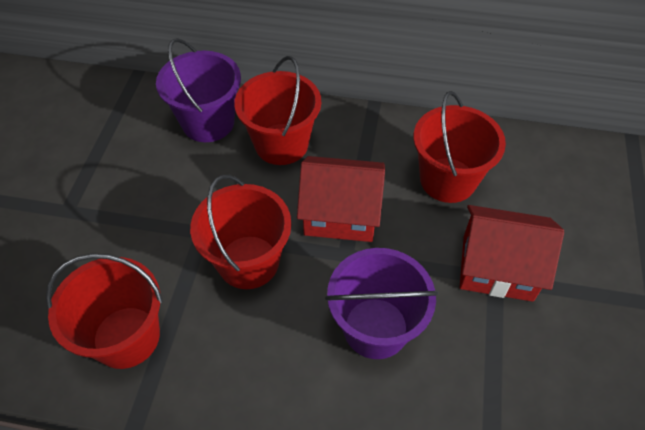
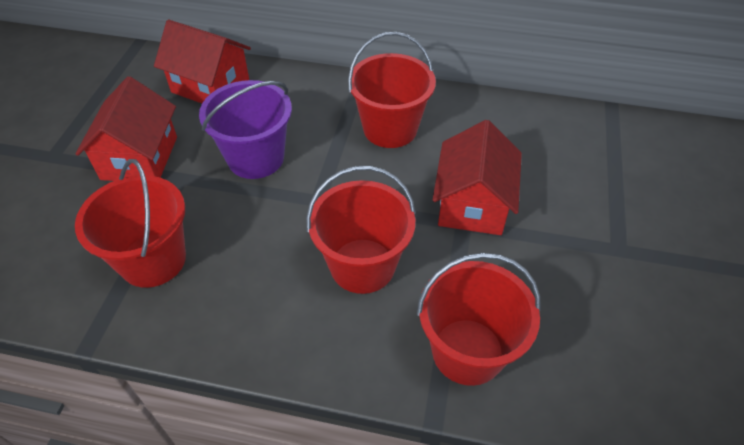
purple bucket: 2 -> 1
red house: 2 -> 3

